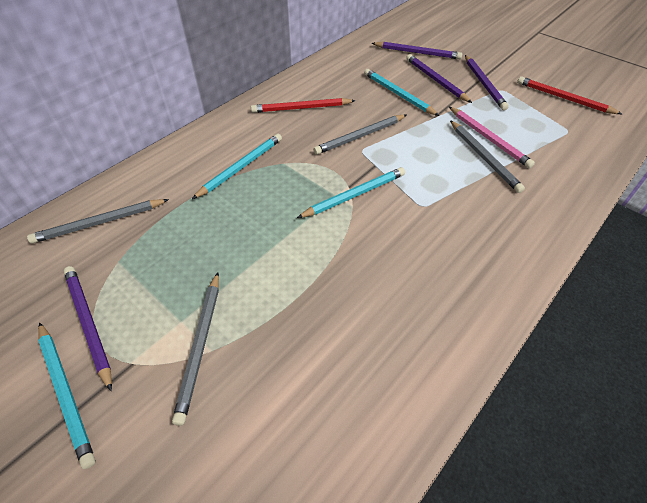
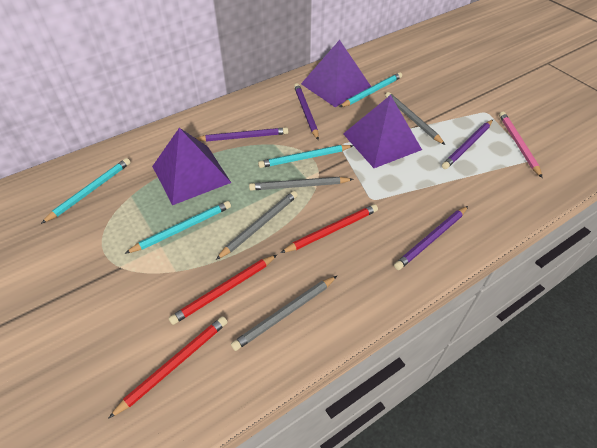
purple pyramid: 0 -> 3
red pencil: 2 -> 3

